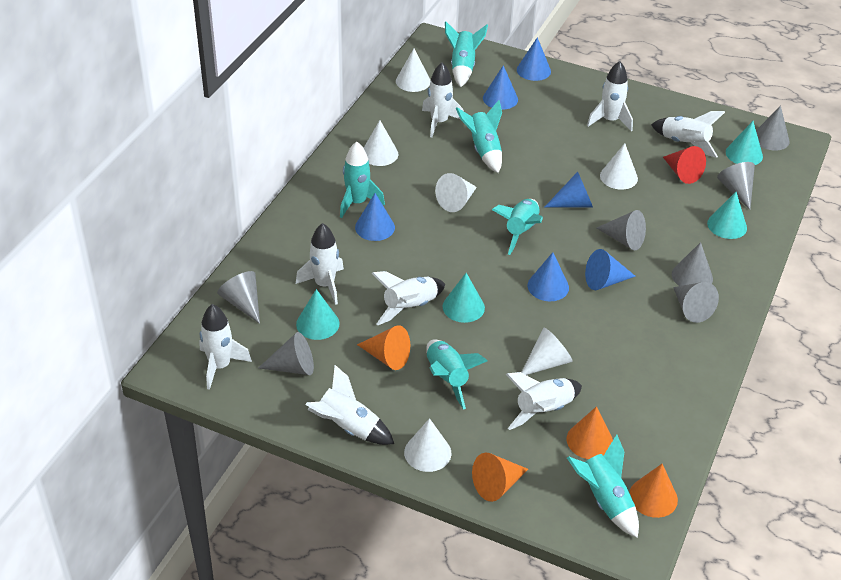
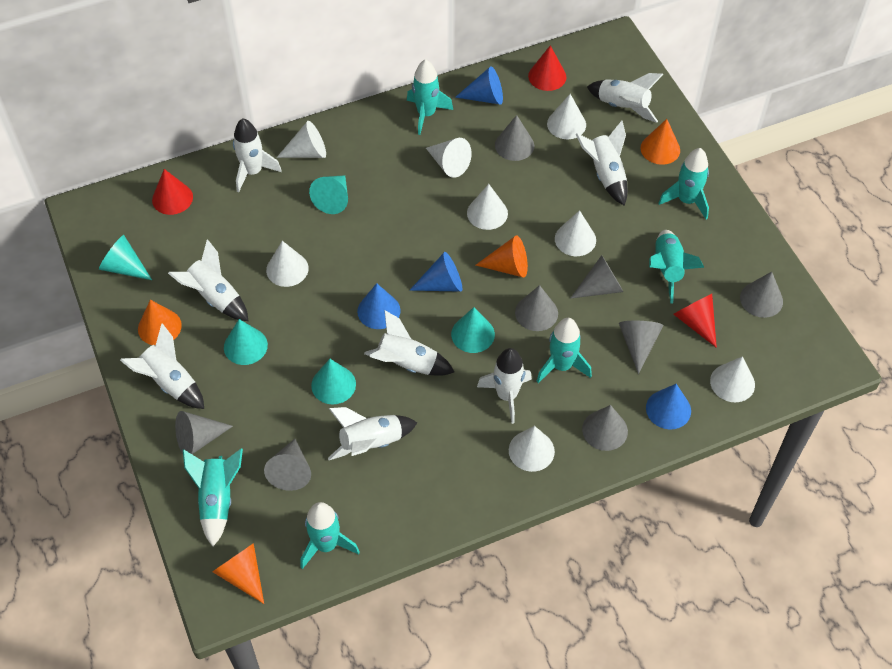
blue cone: 6 -> 4
grey cone: 7 -> 8
red cone: 1 -> 3
turquoise cone: 4 -> 5
white cone: 6 -> 8

